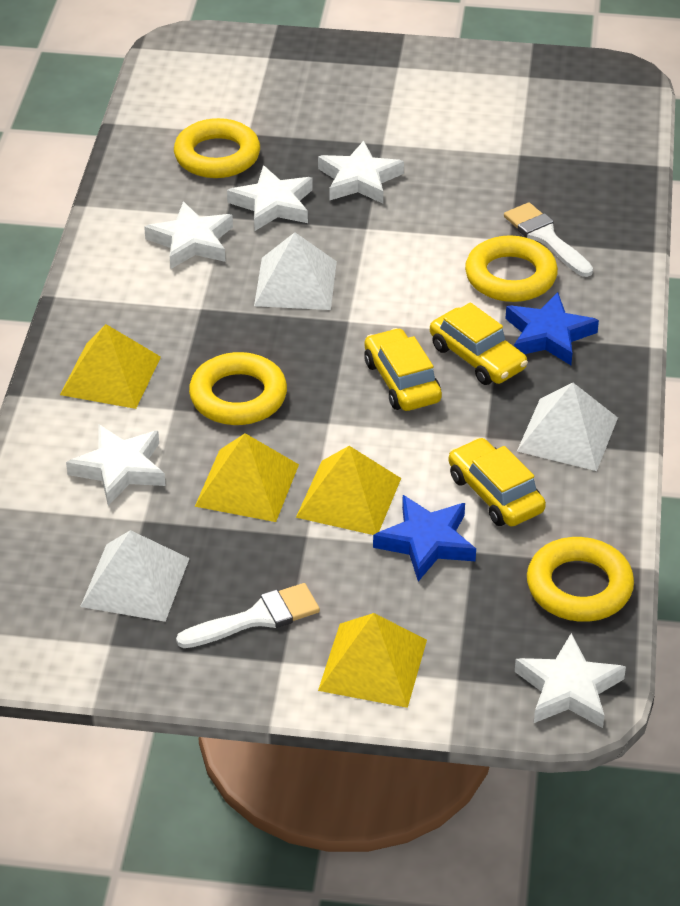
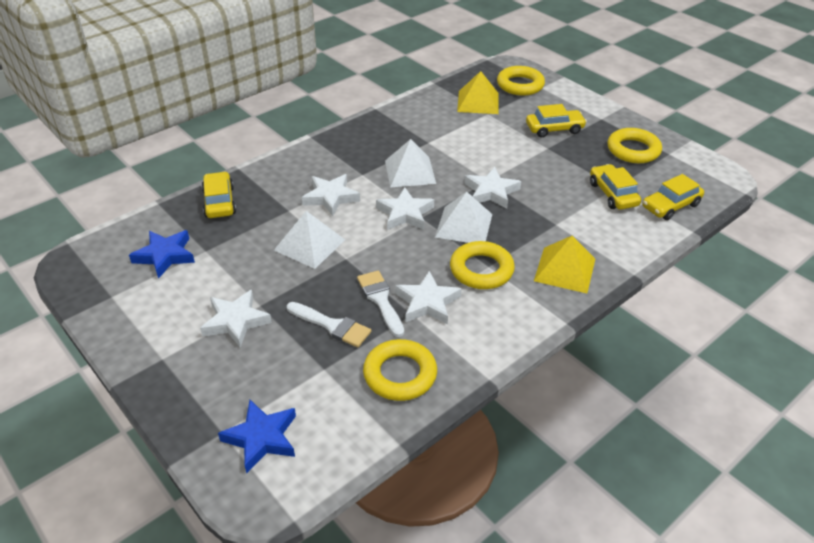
yellow car: 3 -> 4
yellow pyramid: 4 -> 2

